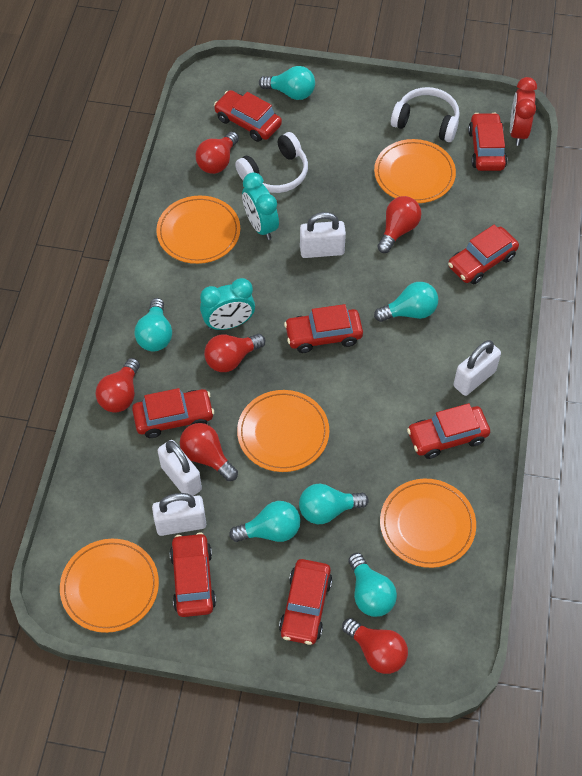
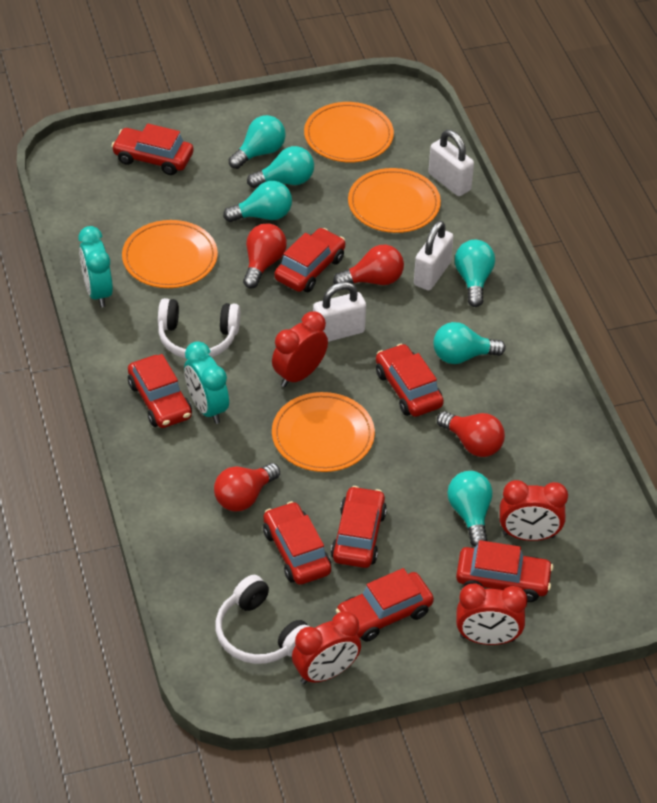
orange plate: 5 -> 4
red clock: 1 -> 4
red light bulb: 6 -> 4
white padlock: 4 -> 3

